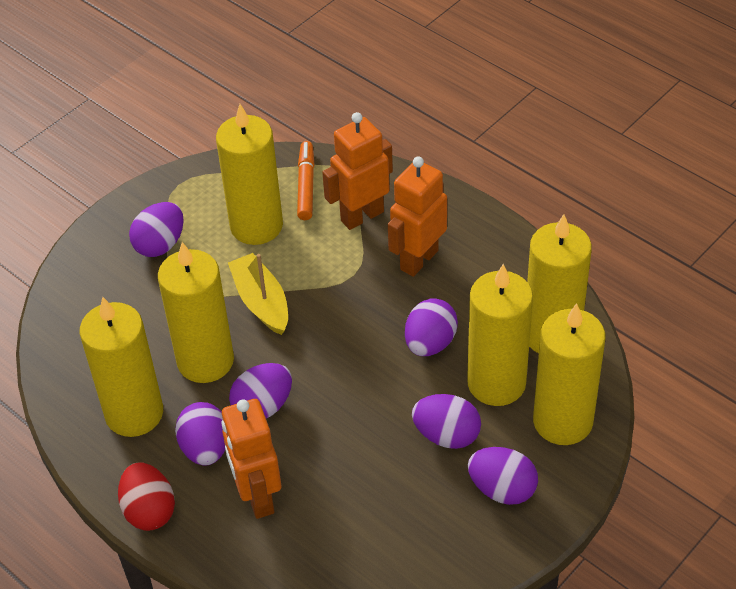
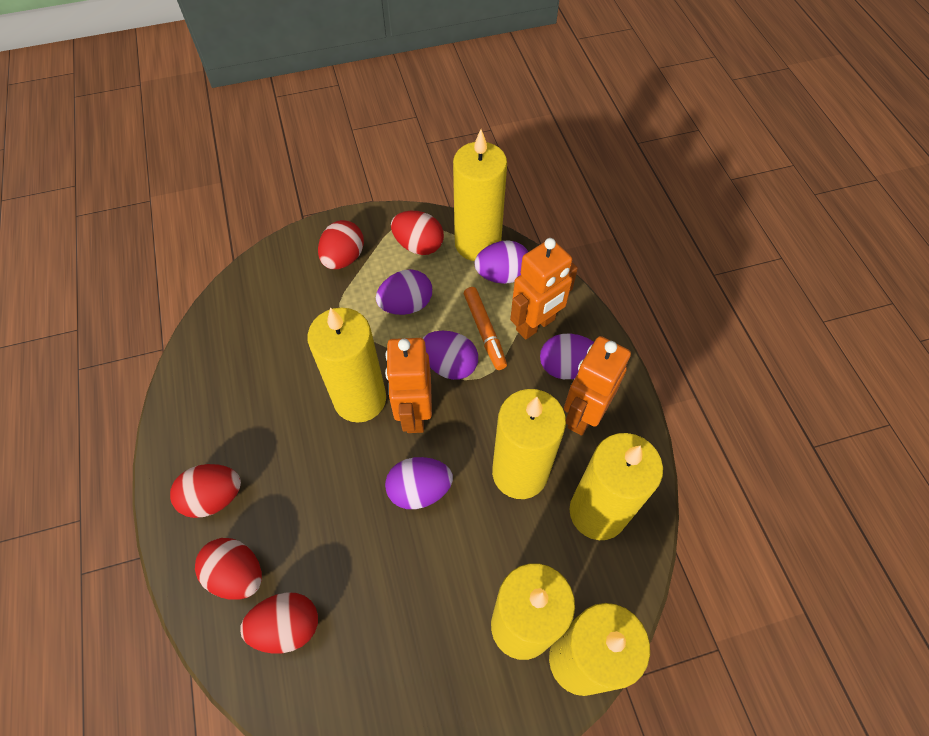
purple egg: 6 -> 5
red egg: 1 -> 5
yellow boat: 1 -> 0

